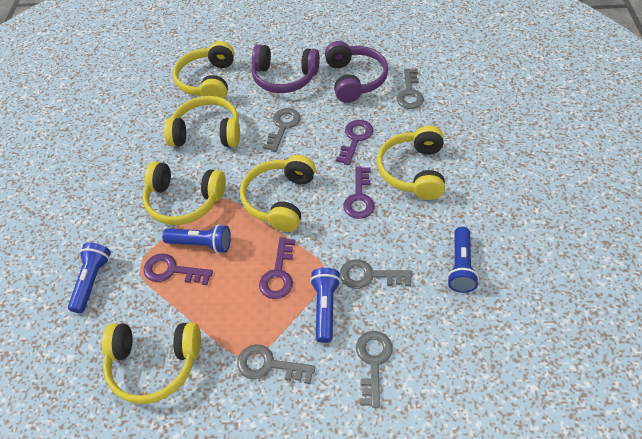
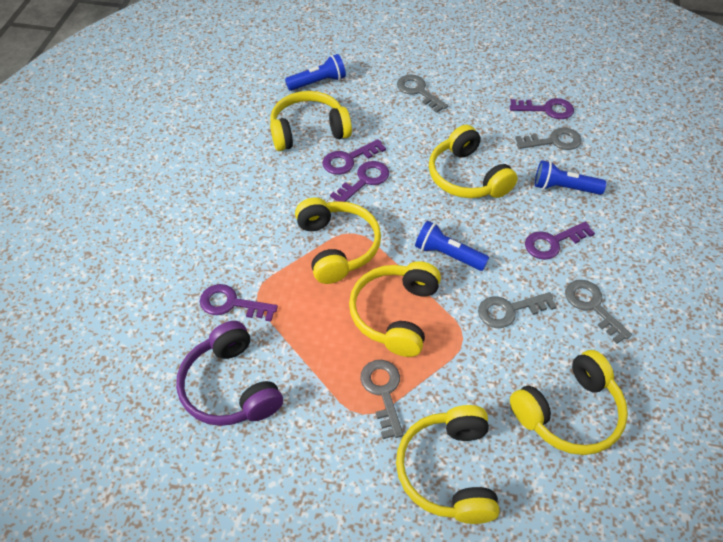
blue flashlight: 4 -> 3
purple headphones: 2 -> 1
purple key: 4 -> 5

